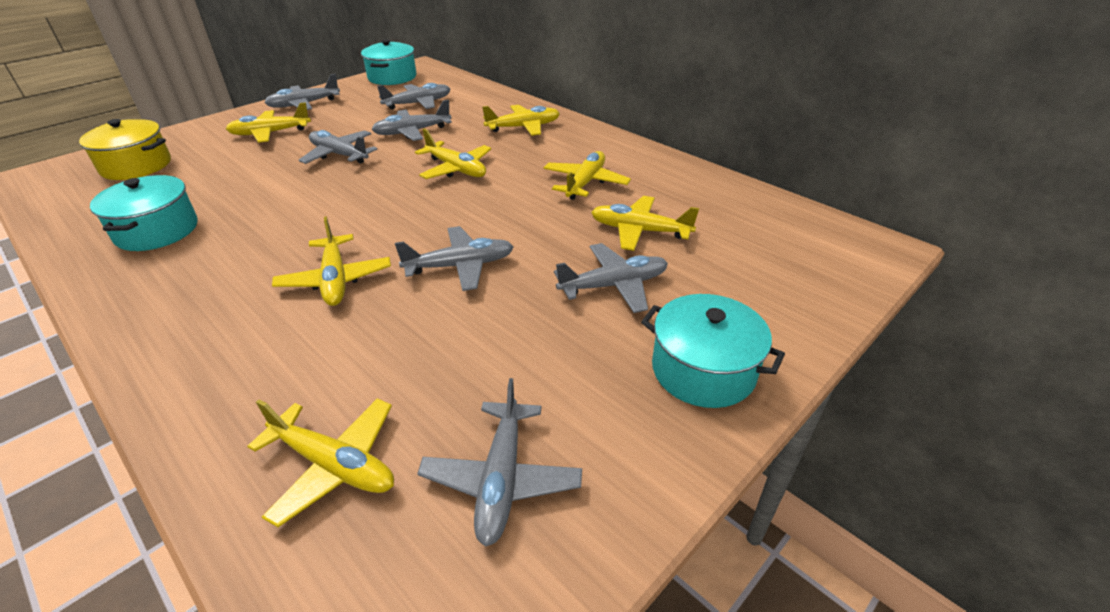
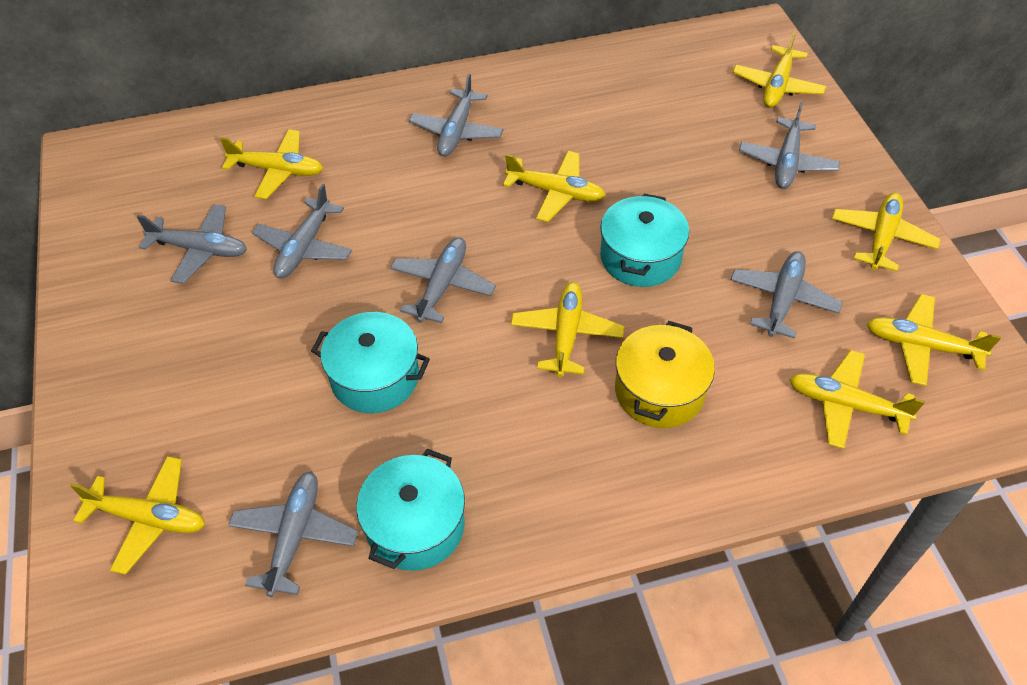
yellow plane: 7 -> 8

